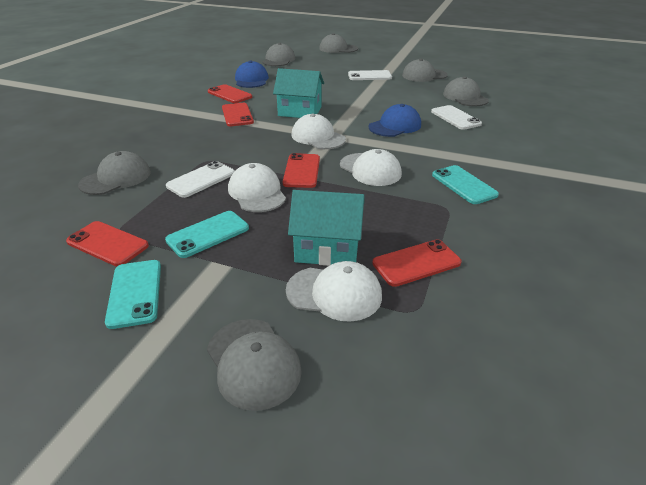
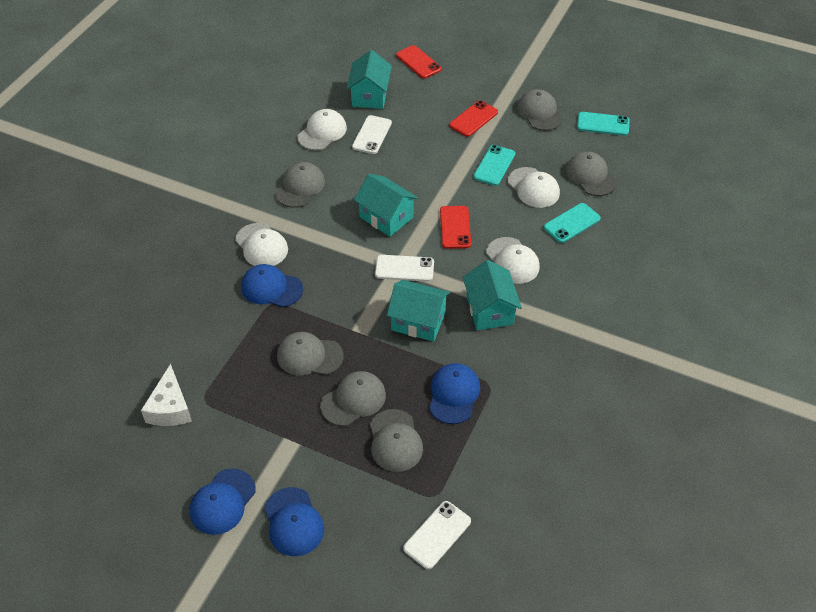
blue cap: 2 -> 4
red phone: 5 -> 3
turquoise house: 2 -> 4
white cheese: 0 -> 1

